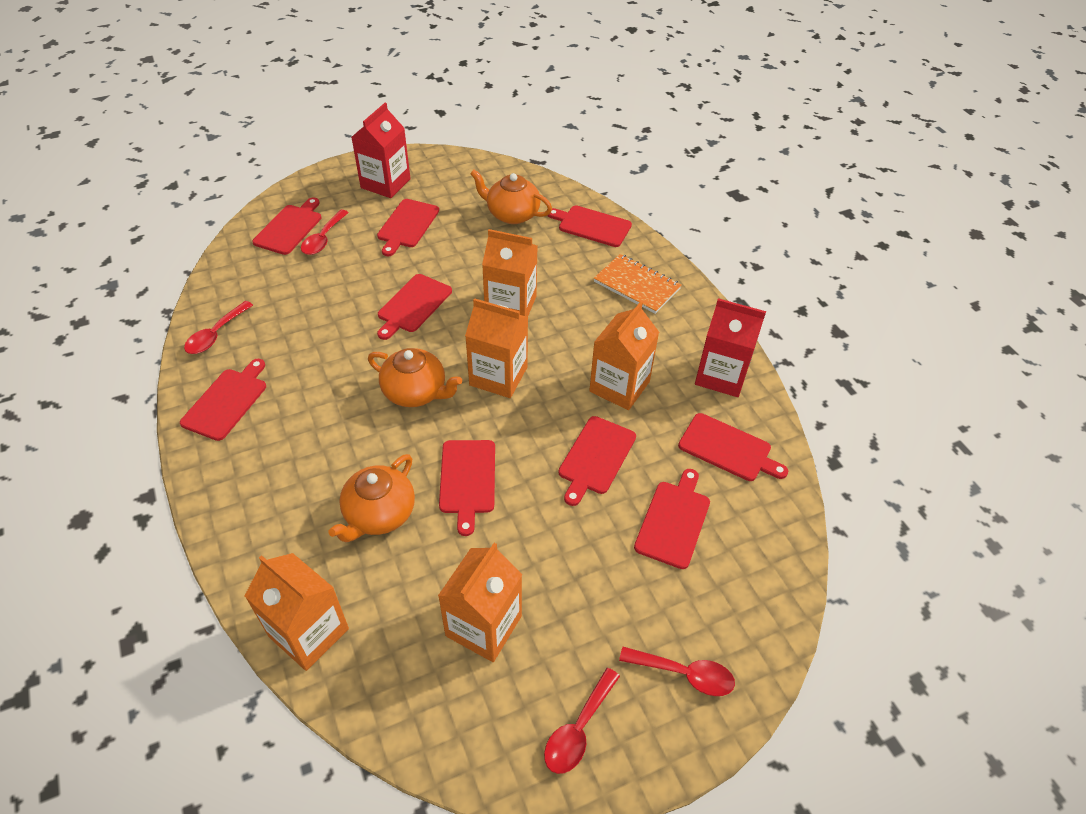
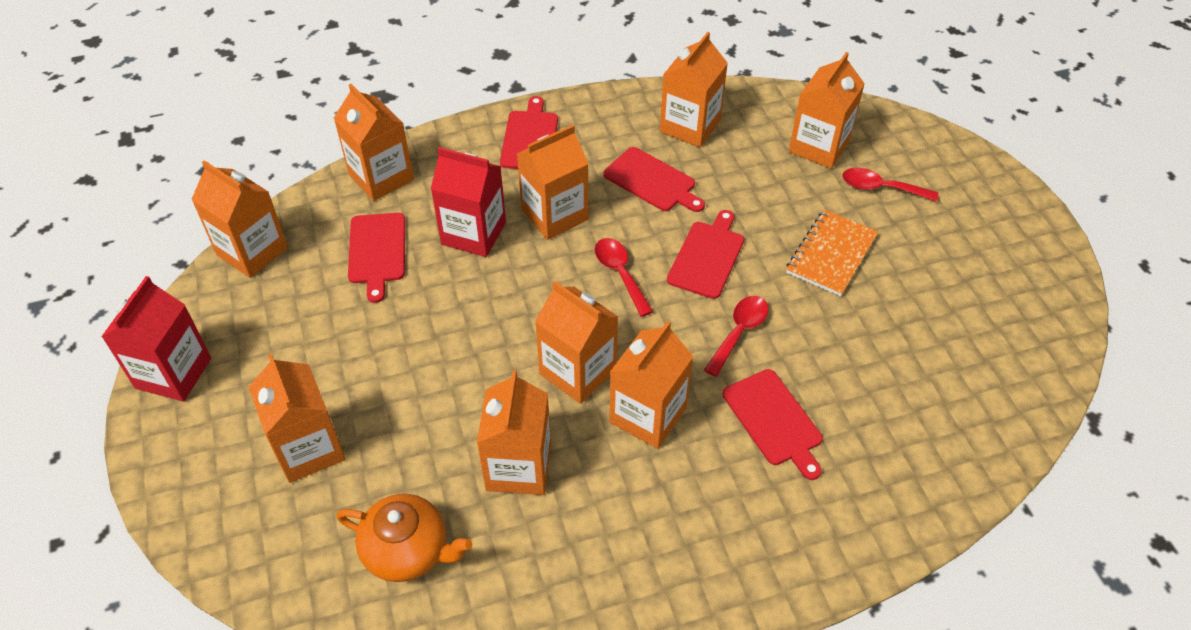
orange carton: 5 -> 9
orange teapot: 3 -> 1
red cutting board: 9 -> 5
red spoon: 4 -> 3

